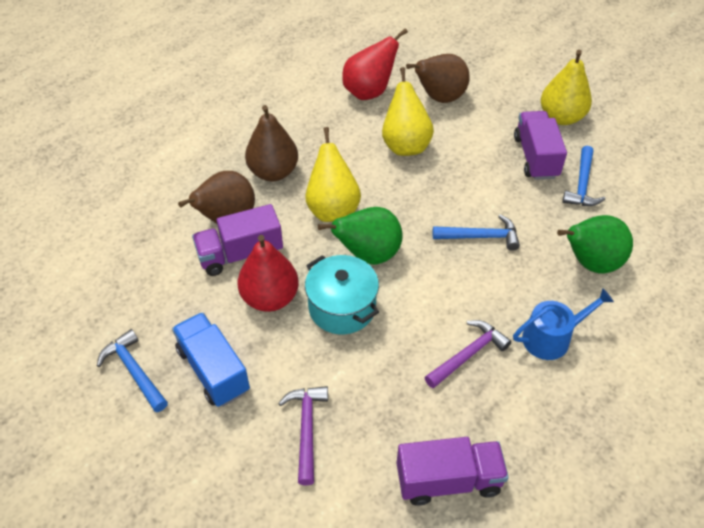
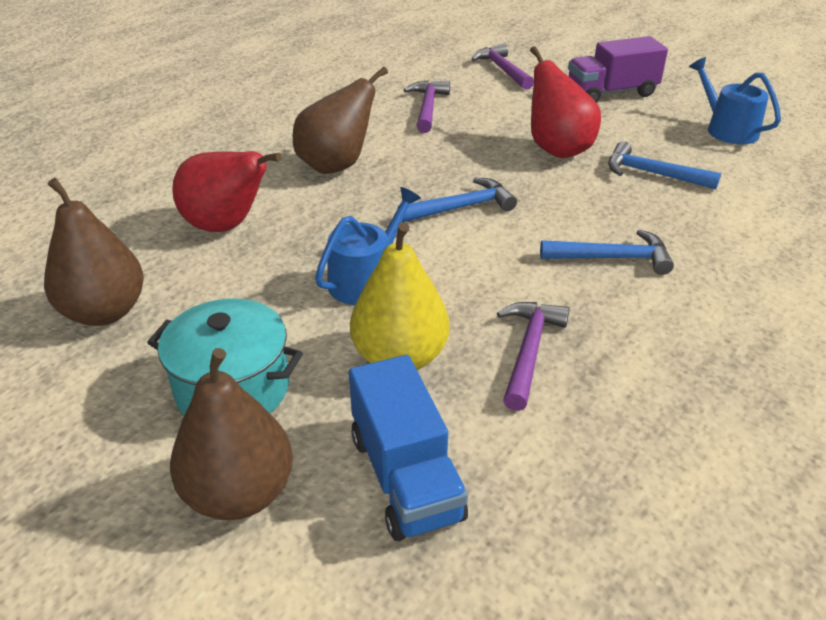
blue watering can: 1 -> 2
green pear: 2 -> 0
purple hammer: 2 -> 3
purple truck: 3 -> 1
yellow pear: 3 -> 1

